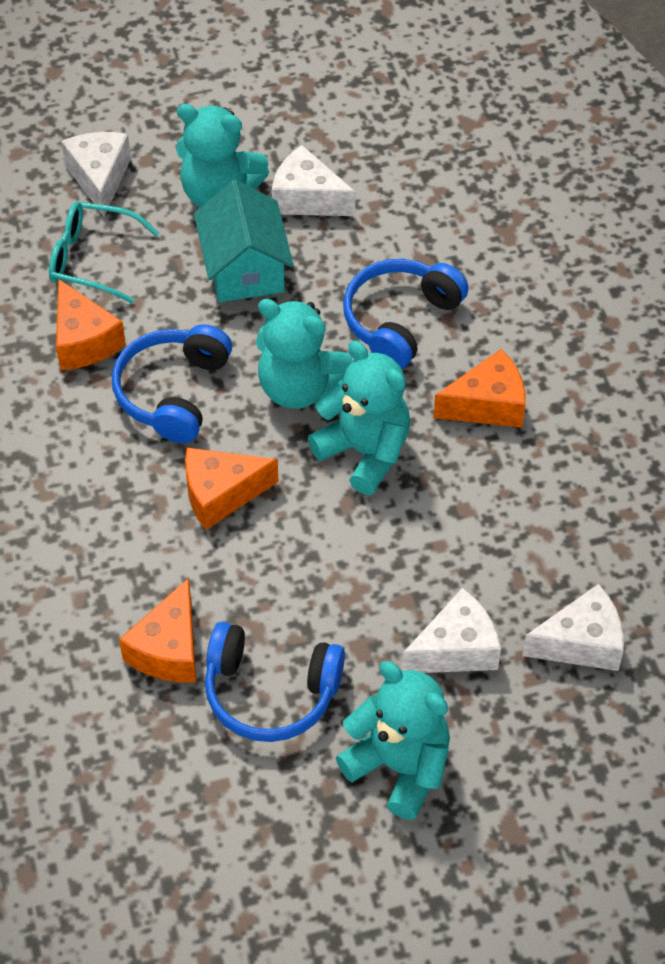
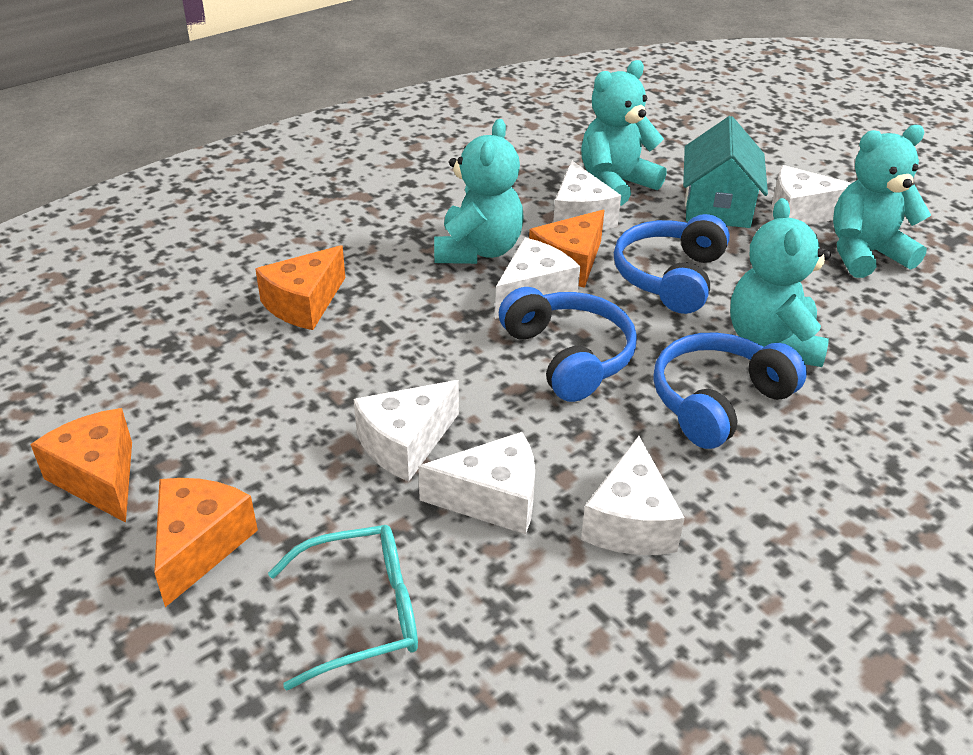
white cheese: 4 -> 6

